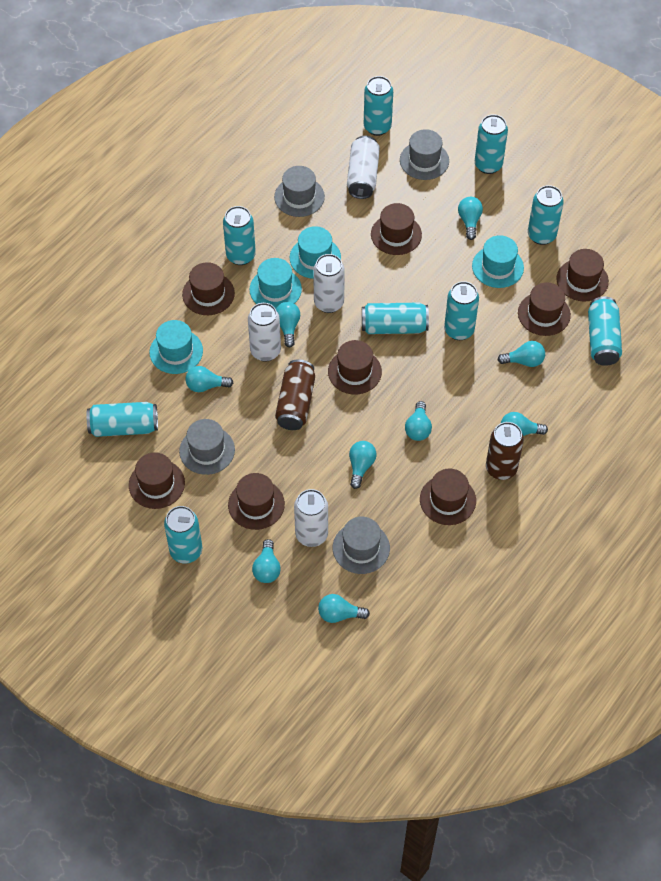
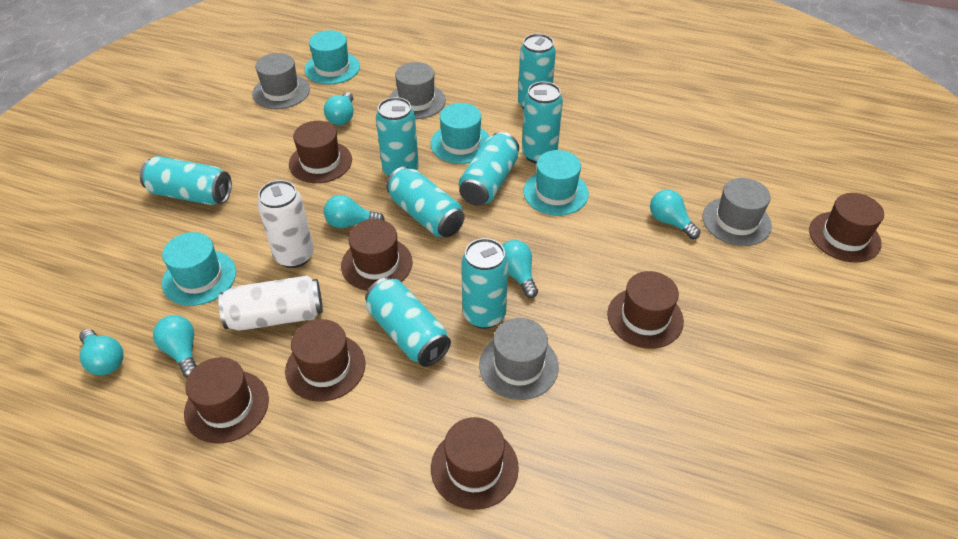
brown can: 2 -> 0
brown hat: 8 -> 7
turquoise can: 9 -> 8
turquoise light bulb: 9 -> 6
white can: 4 -> 2

